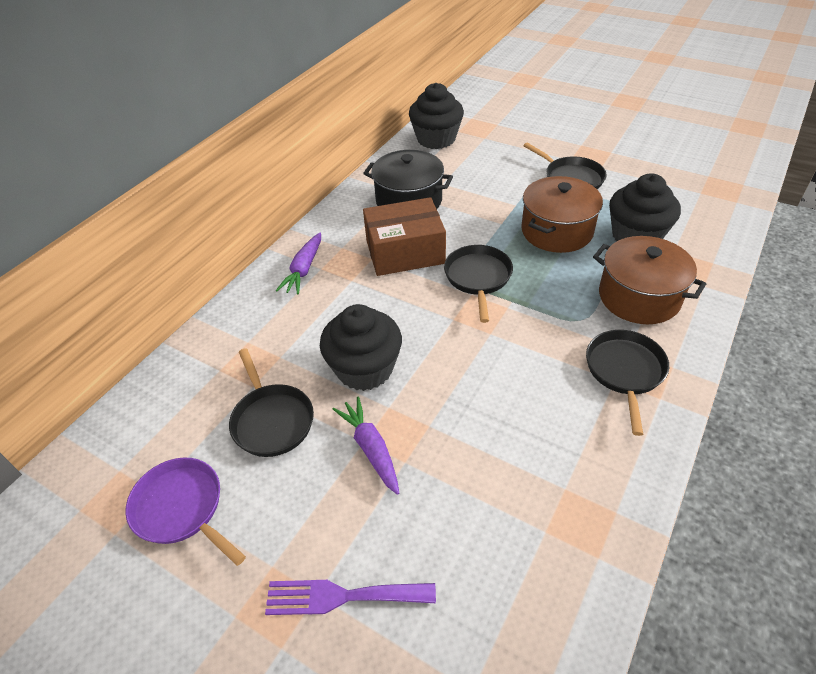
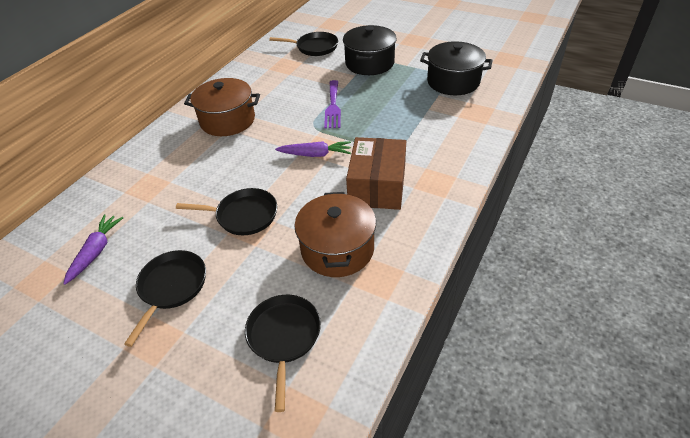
black cupcake: 3 -> 0
black pot: 1 -> 2
purple pan: 1 -> 0

